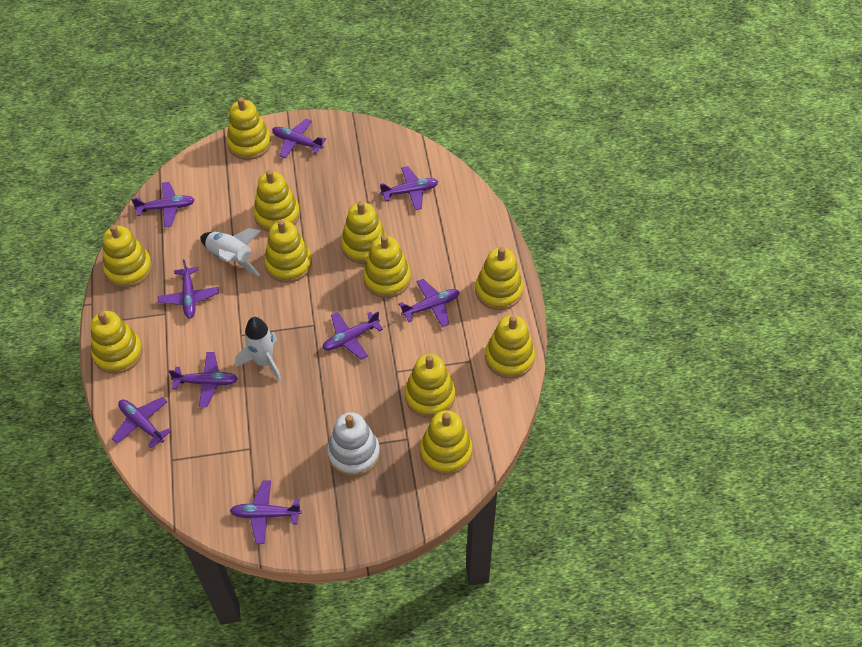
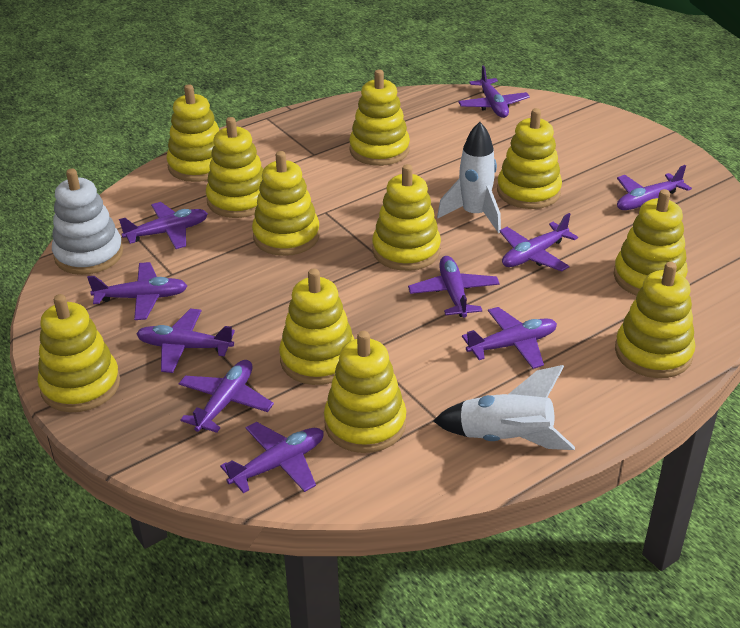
purple plane: 9 -> 10

